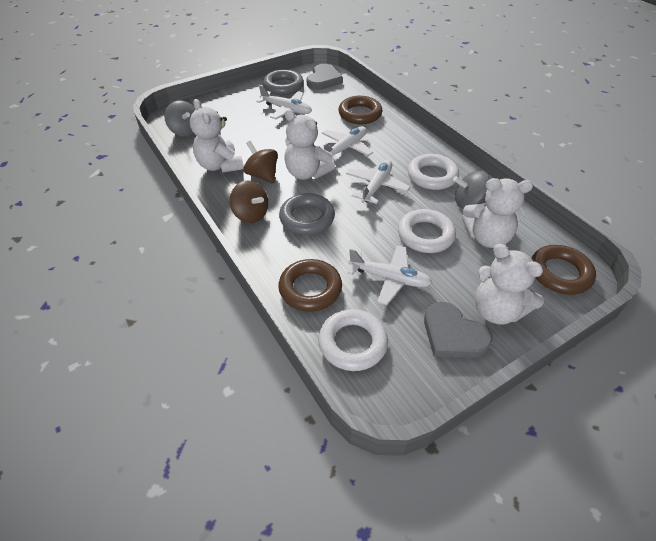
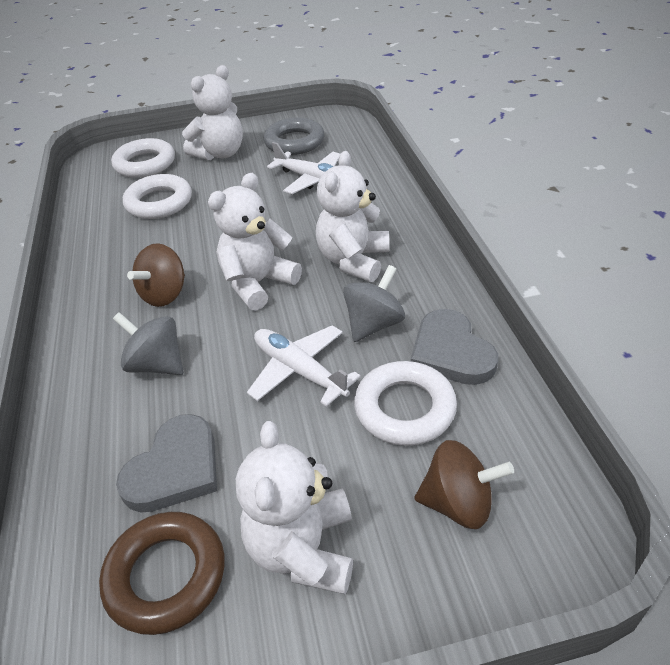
brown ring: 3 -> 1
grey ring: 2 -> 1
white plane: 4 -> 2

